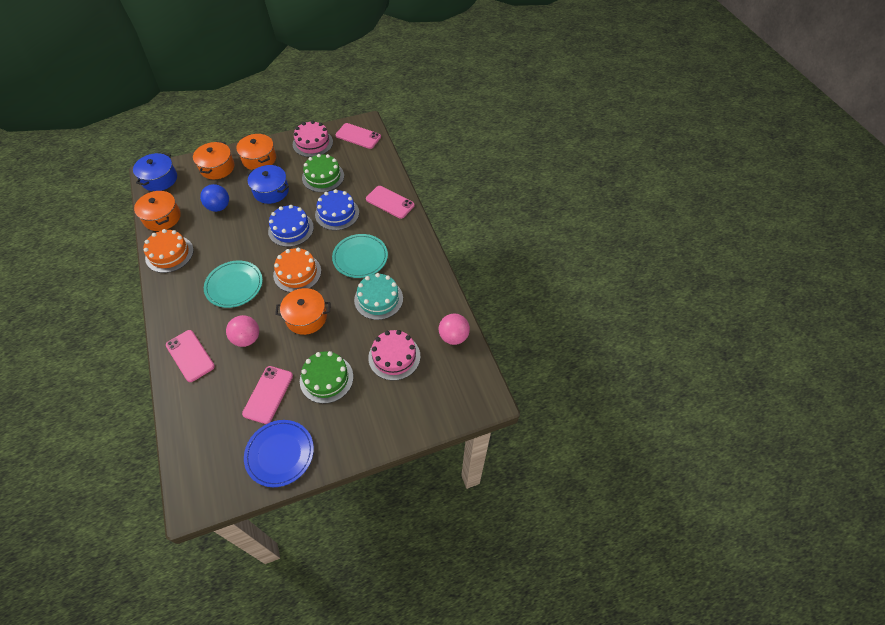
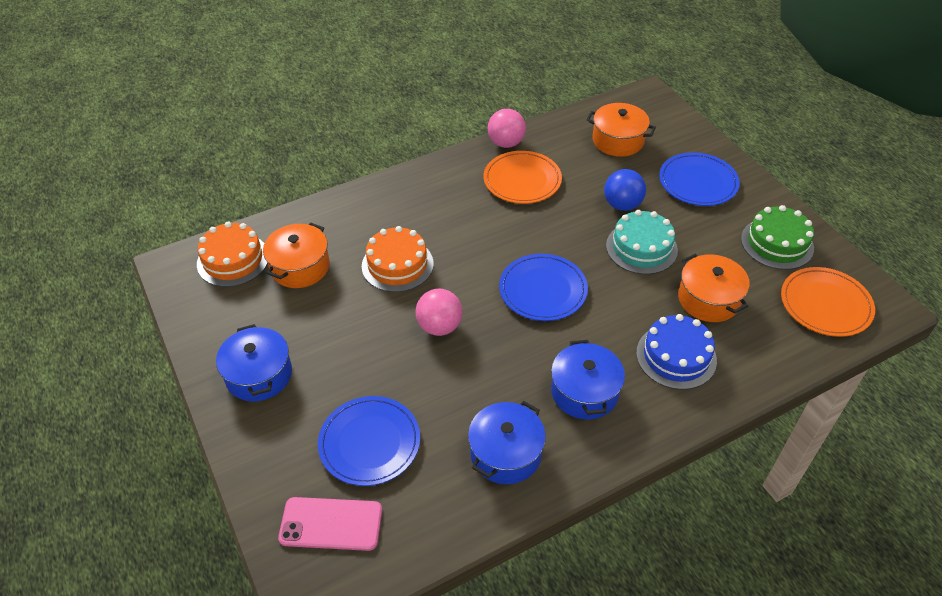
blue cake: 2 -> 1
blue plate: 1 -> 3
blue pot: 2 -> 3
green cake: 2 -> 1
orange plate: 0 -> 2
orange pot: 4 -> 3
pink cake: 2 -> 0
pink phone: 4 -> 1
turquoise plate: 2 -> 0

